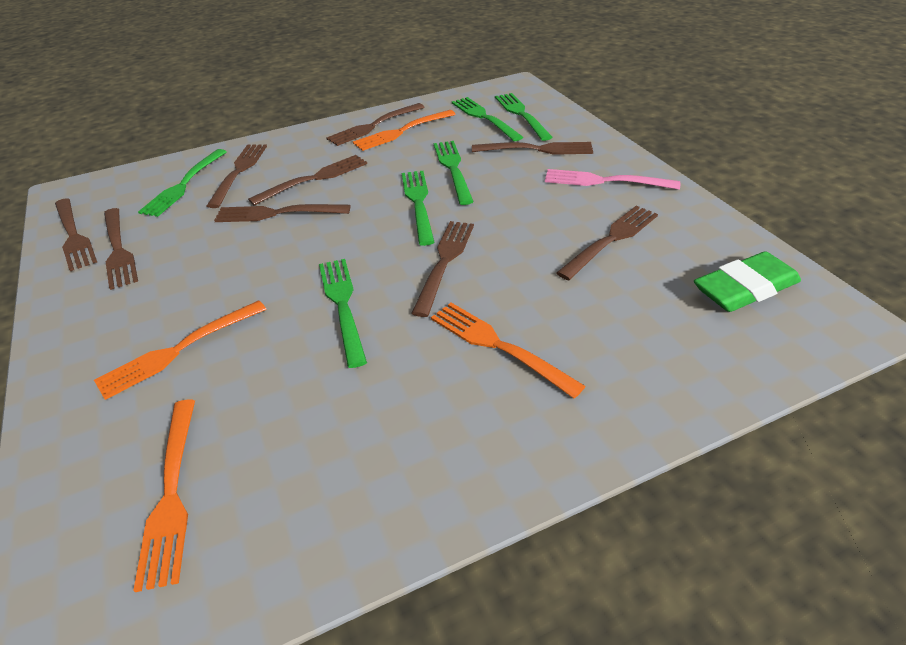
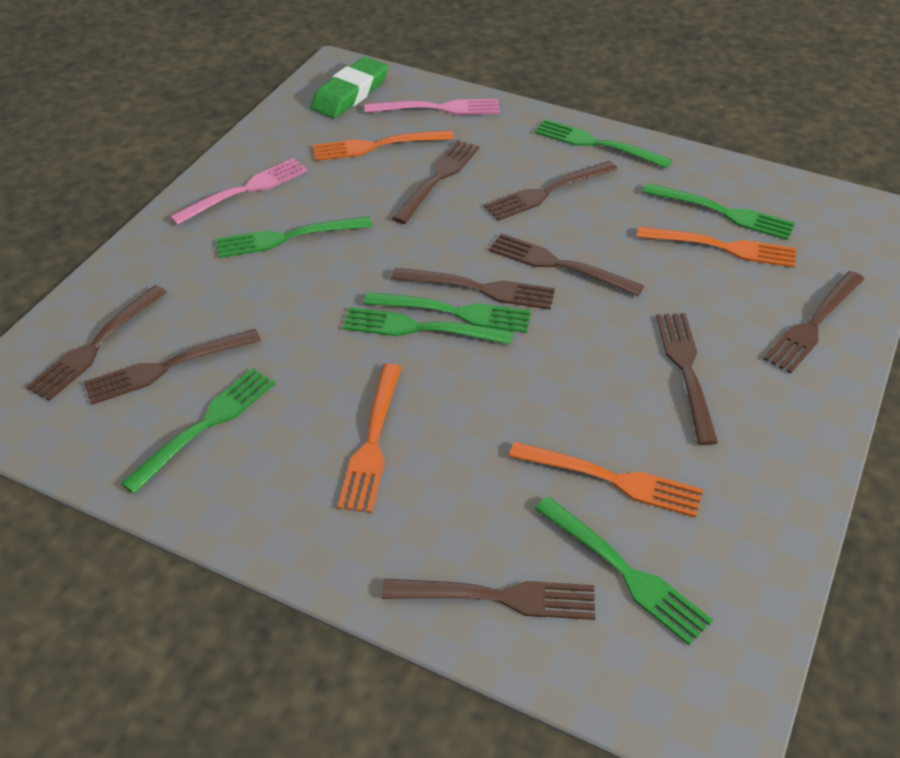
green fork: 6 -> 7
pink fork: 1 -> 2

